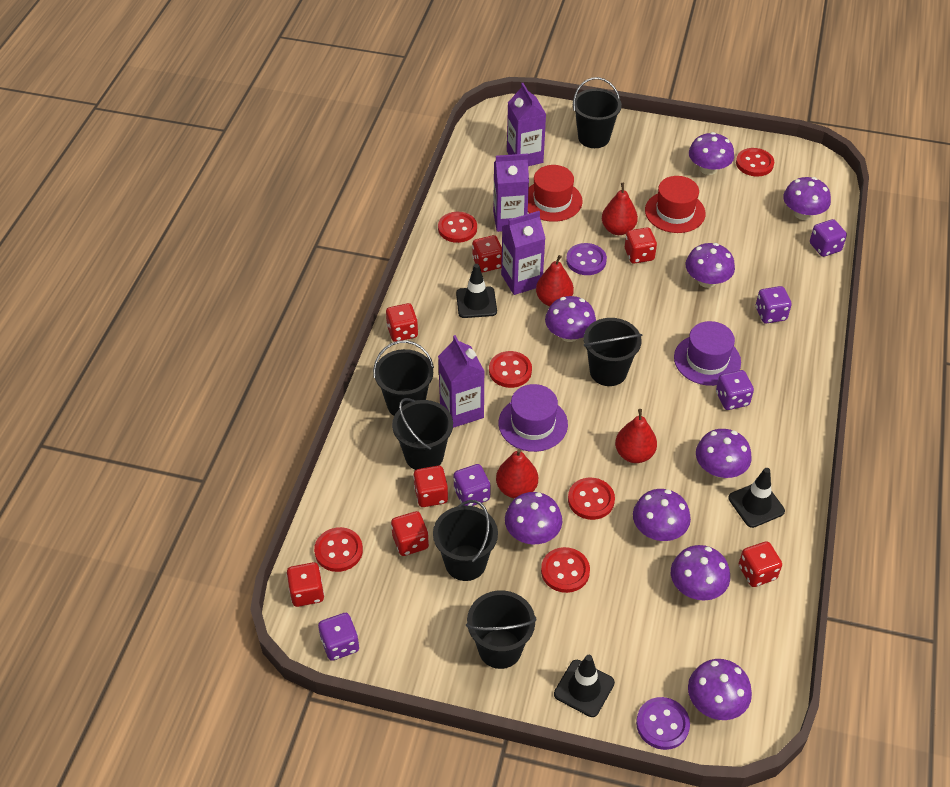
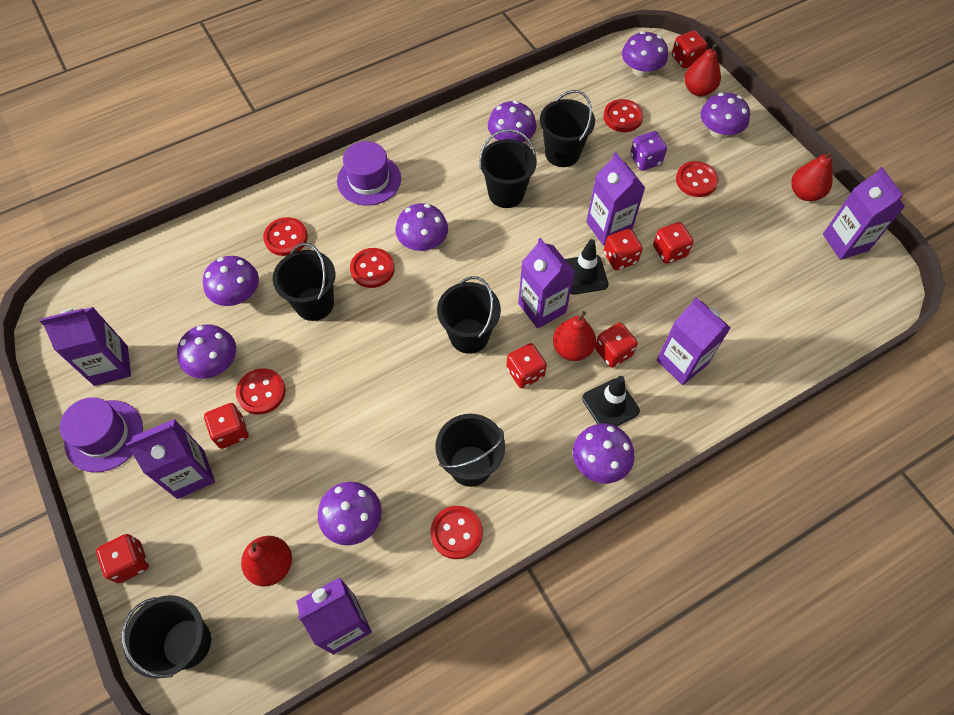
black traffic cone: 3 -> 2
purple button: 2 -> 0
purple carton: 4 -> 7
purple dice: 5 -> 1
purple mushroom: 9 -> 8
red hat: 2 -> 0

